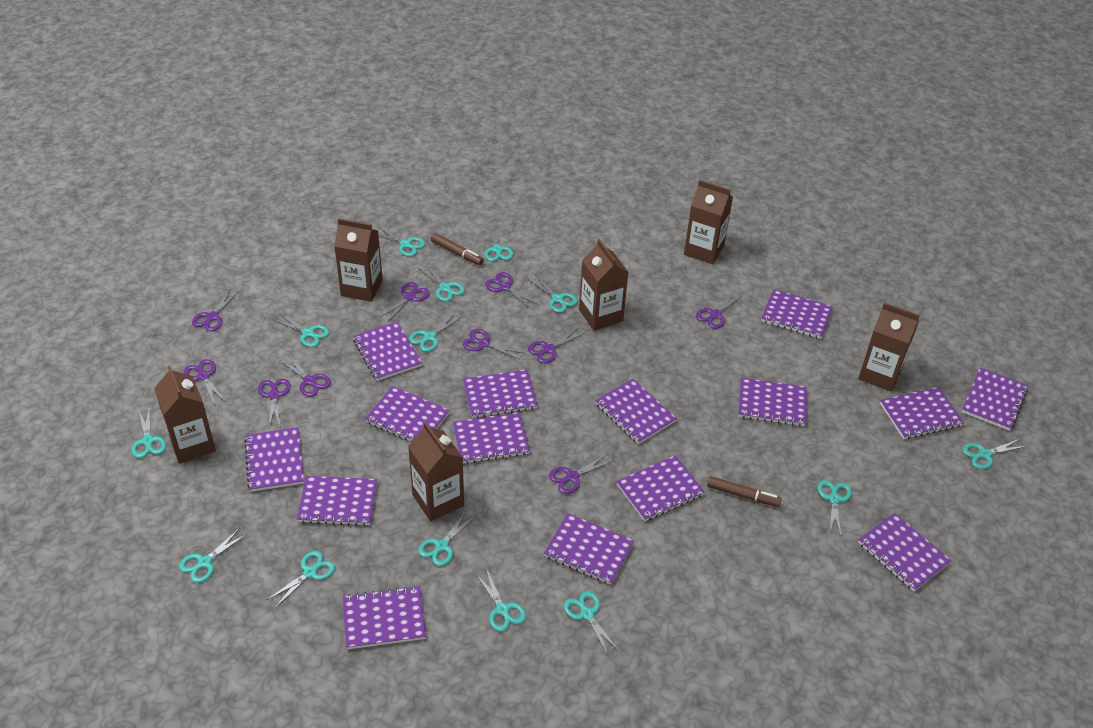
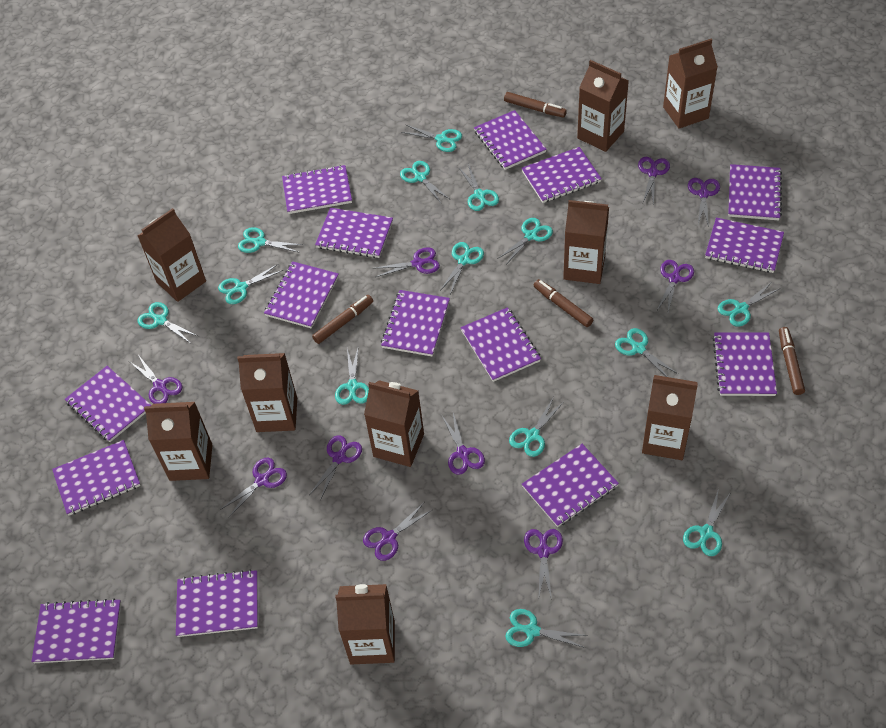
brown carton: 6 -> 9
brown marker: 2 -> 4

